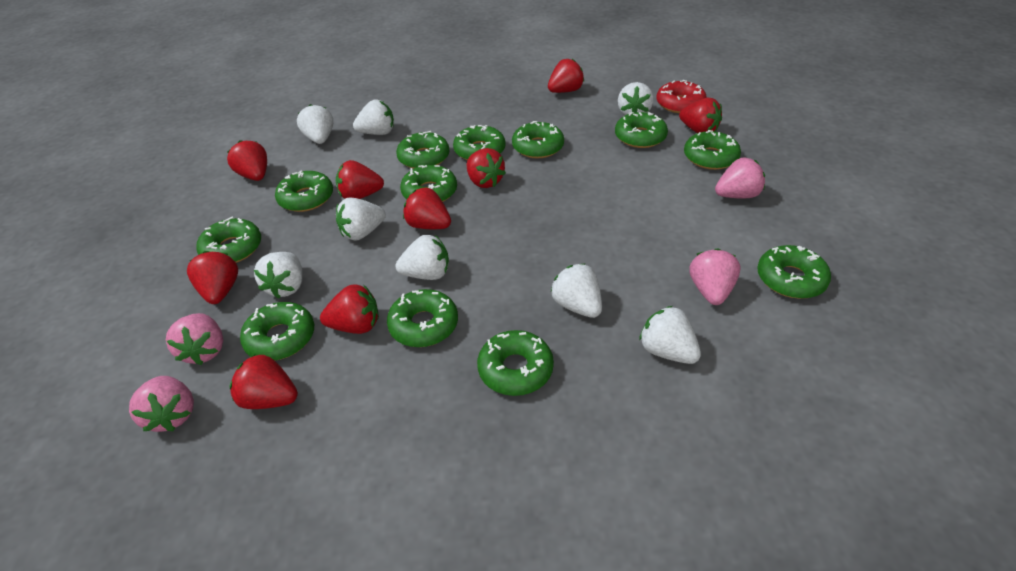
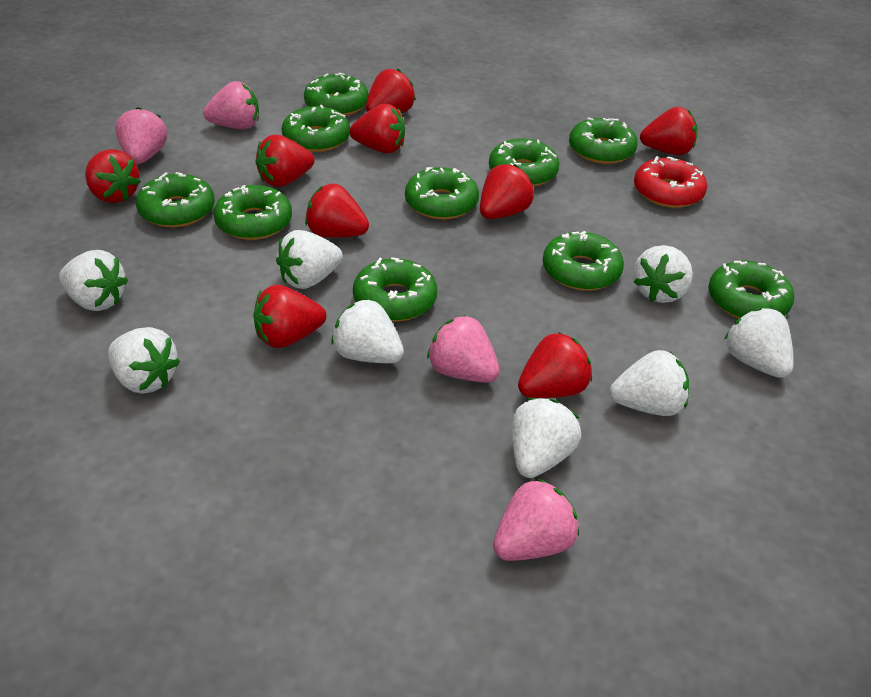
green donut: 12 -> 10

